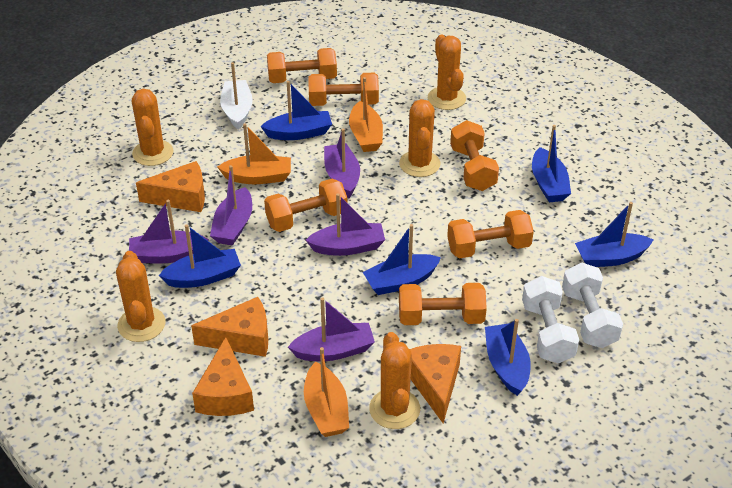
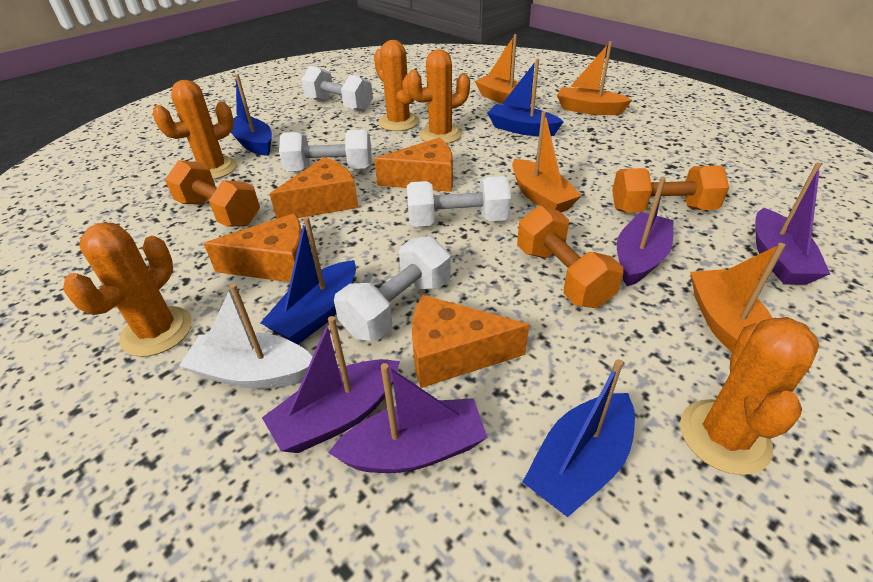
blue boat: 6 -> 4
orange boat: 3 -> 4
orange dumbbell: 6 -> 3
purple boat: 5 -> 4
white dumbbell: 2 -> 4

